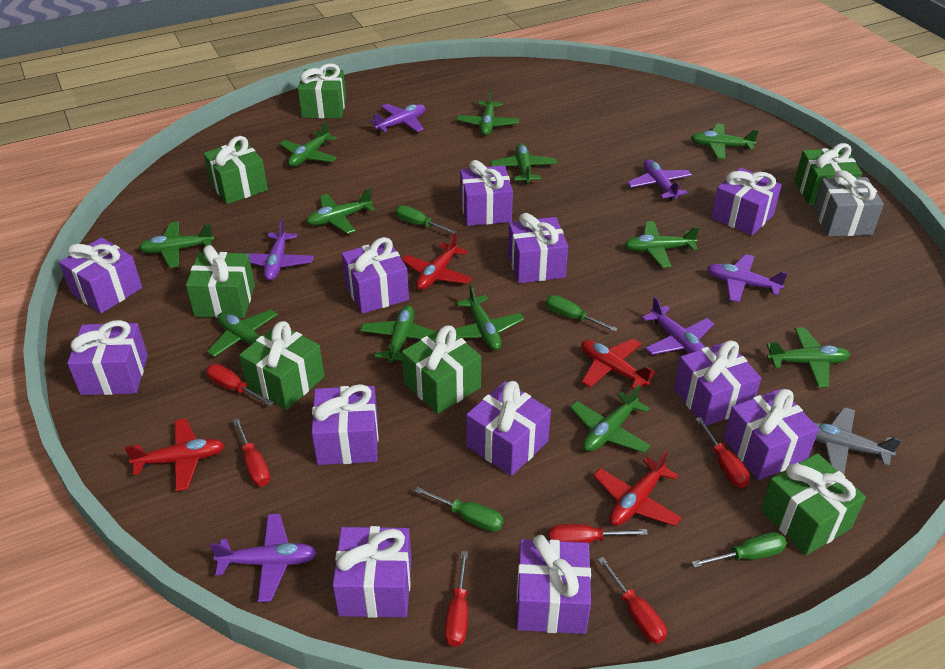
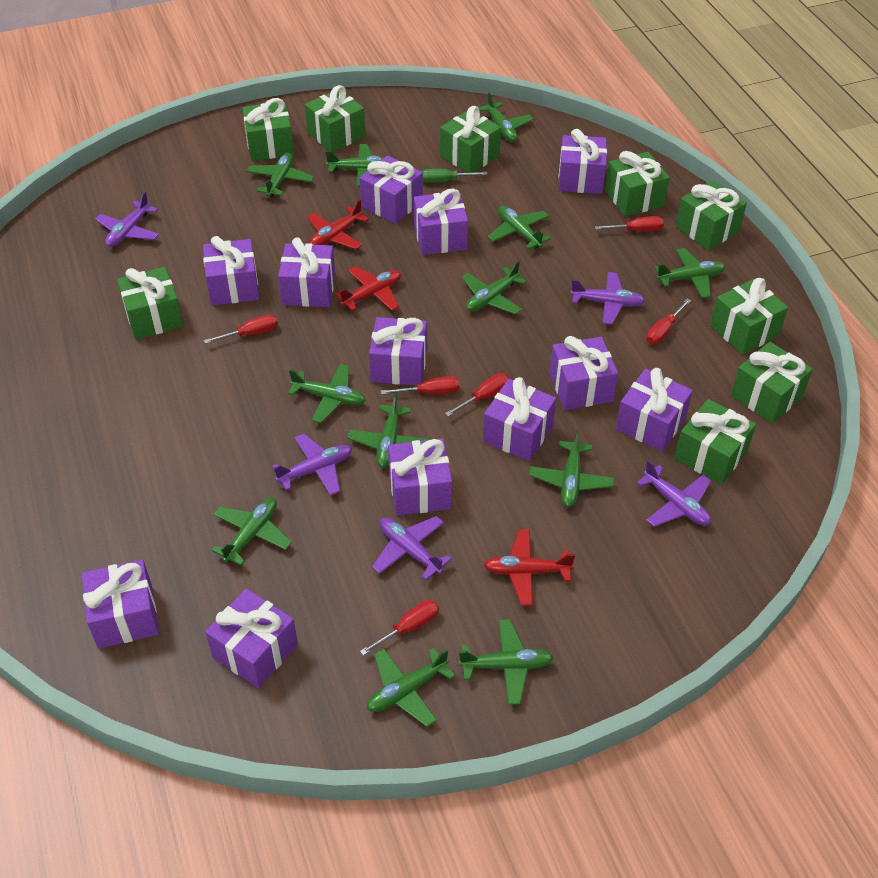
green gift: 7 -> 9
green screwdriver: 4 -> 1
grey gift: 1 -> 0
grey plane: 1 -> 0
purple plane: 6 -> 5
red plane: 4 -> 3

